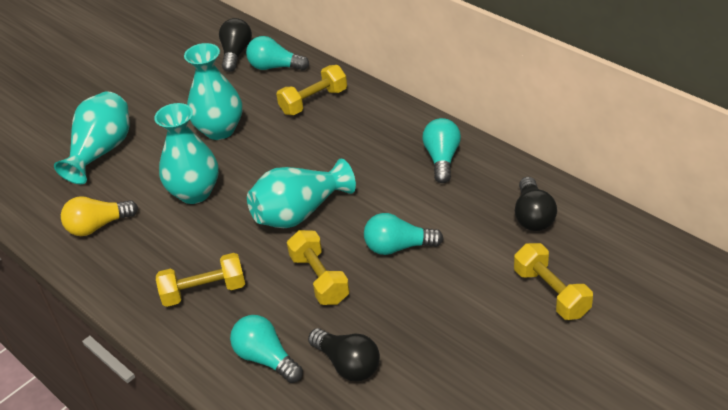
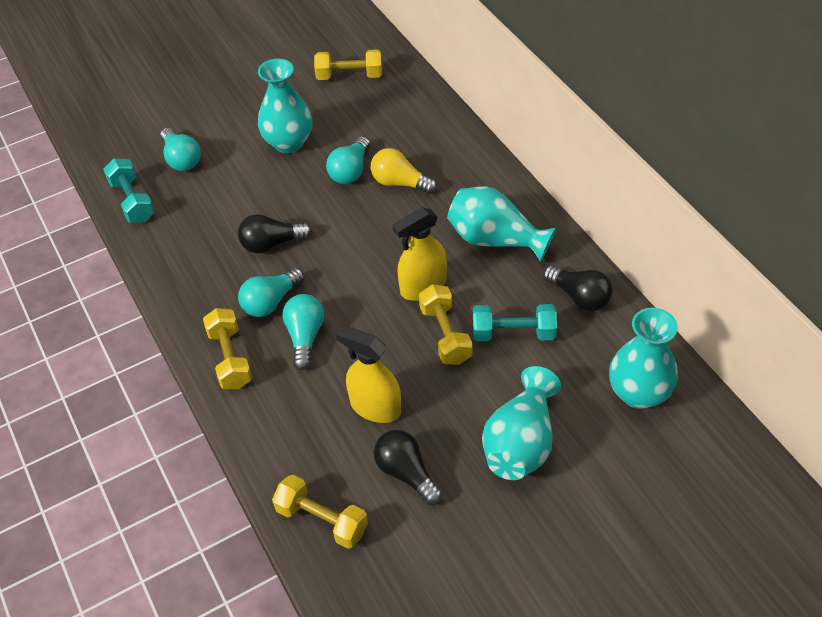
turquoise dumbbell: 0 -> 2
yellow spray bottle: 0 -> 2

